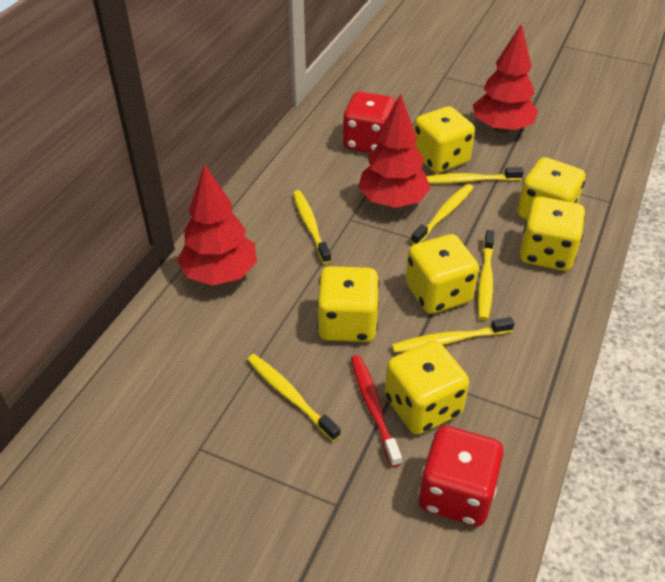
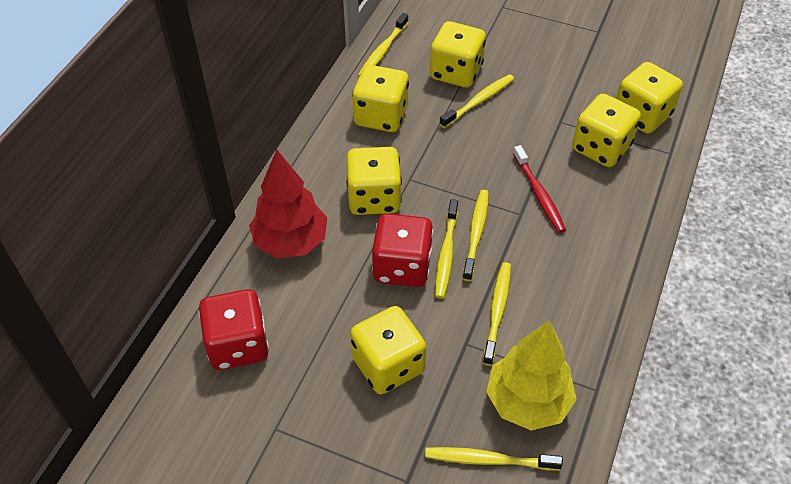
red tree: 3 -> 1
yellow tree: 0 -> 1

